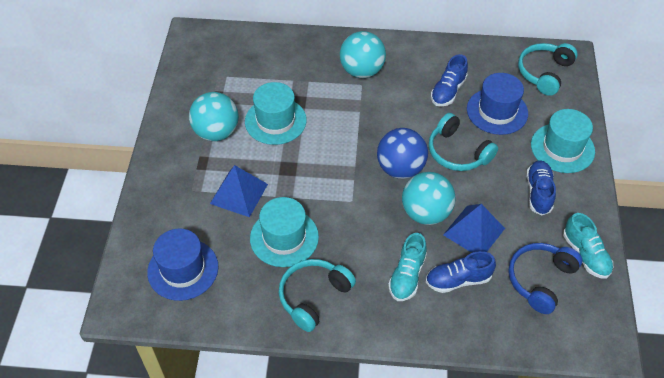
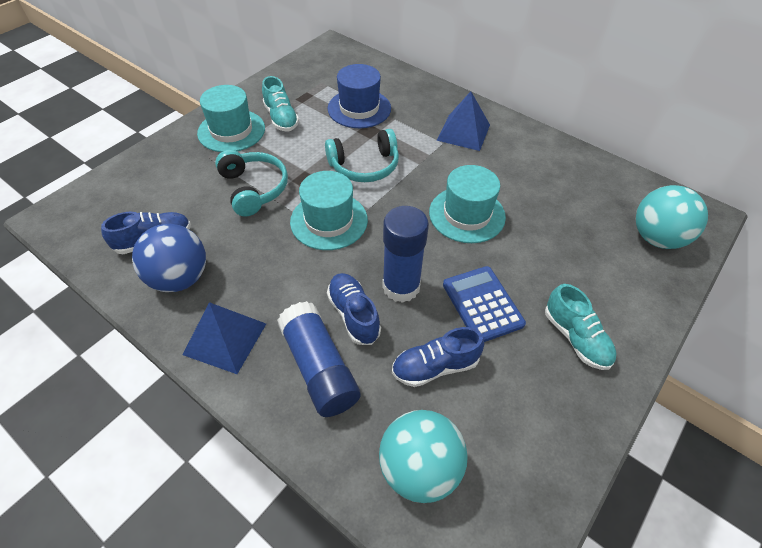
blue calculator: 0 -> 1
blue glue stick: 0 -> 2
blue hat: 2 -> 1
blue headphones: 1 -> 0
turquoise ball: 3 -> 2
turquoise headphones: 3 -> 2

